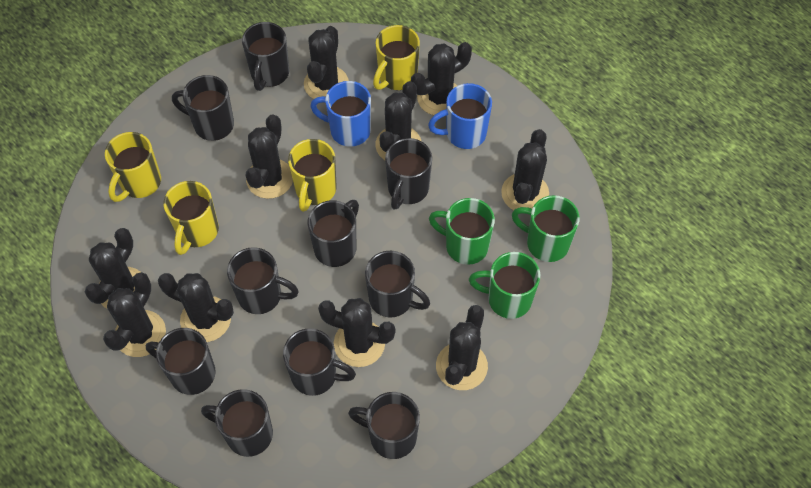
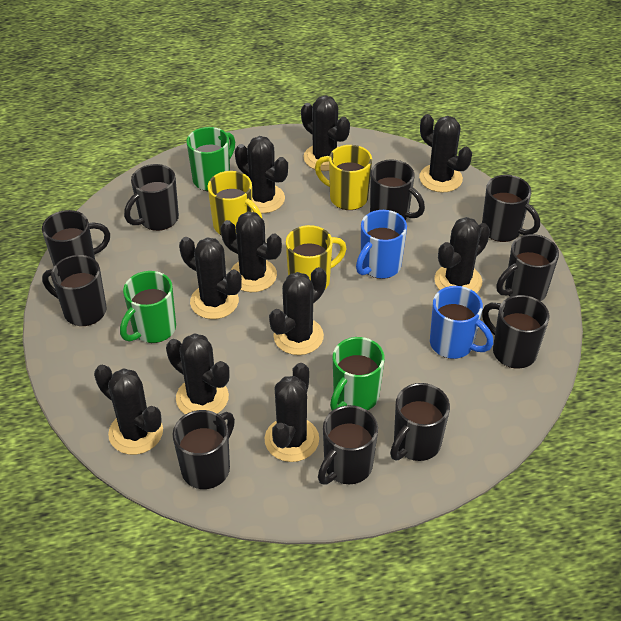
yellow mug: 4 -> 3

